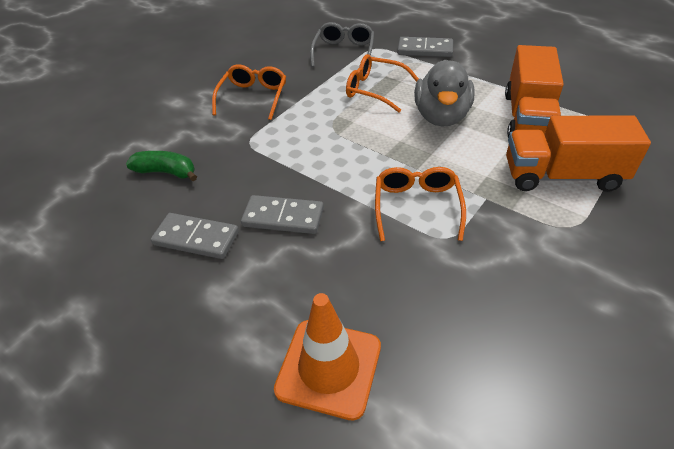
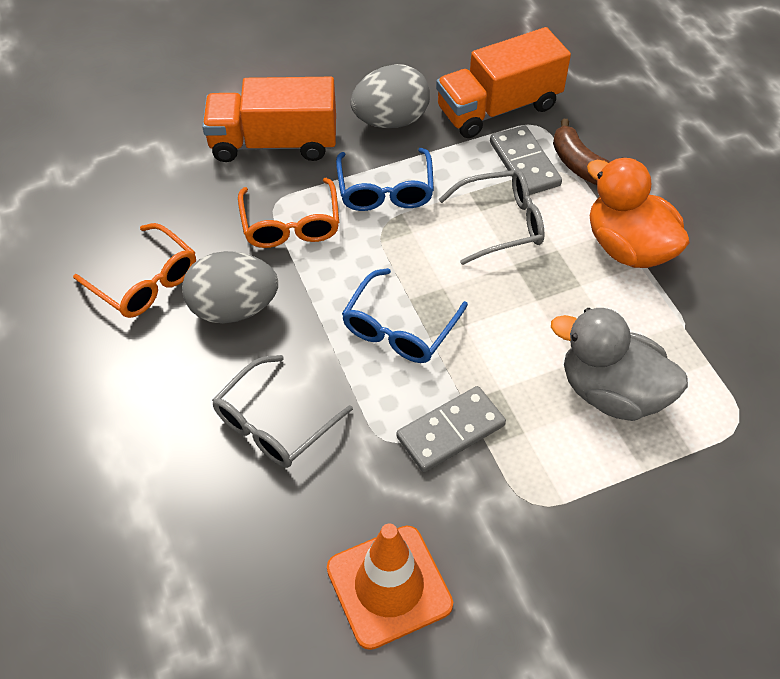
blue glasses: 0 -> 2
brown banana: 0 -> 1
green banana: 1 -> 0
grey domino: 3 -> 2
grey egg: 0 -> 2
grey glasses: 1 -> 2
orange duck: 0 -> 1
orange glasses: 3 -> 2

